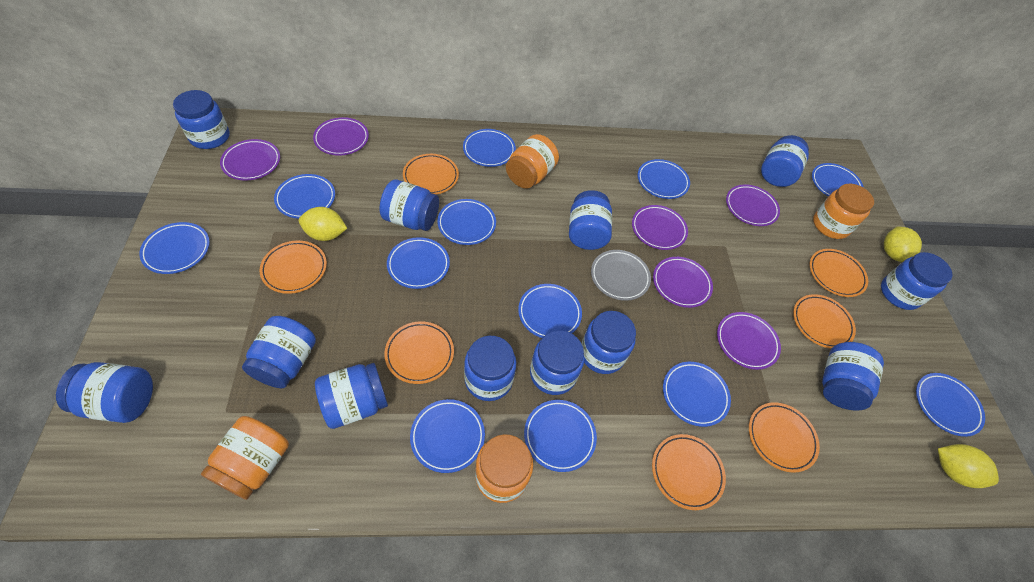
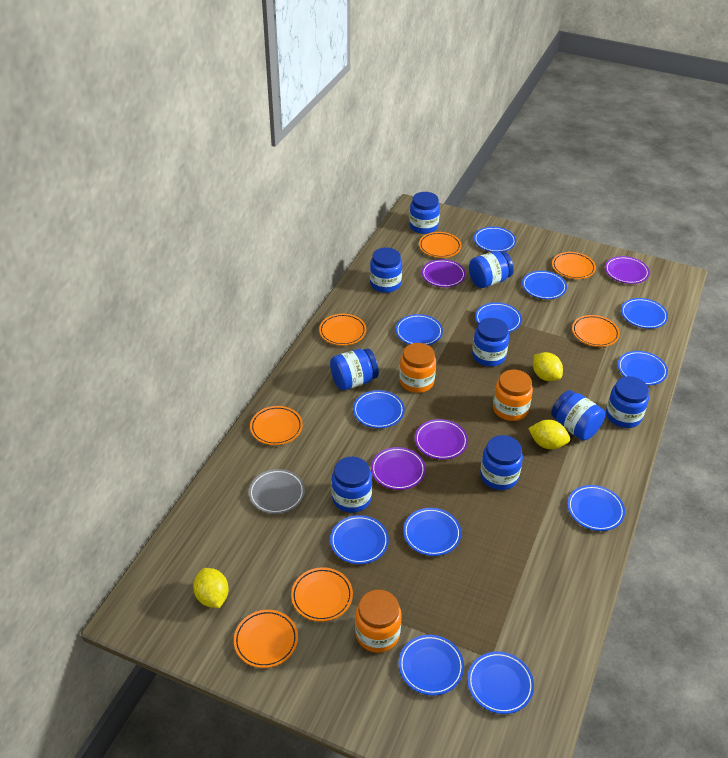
blue jar: 12 -> 9
orange jar: 4 -> 3
purple plate: 6 -> 4

